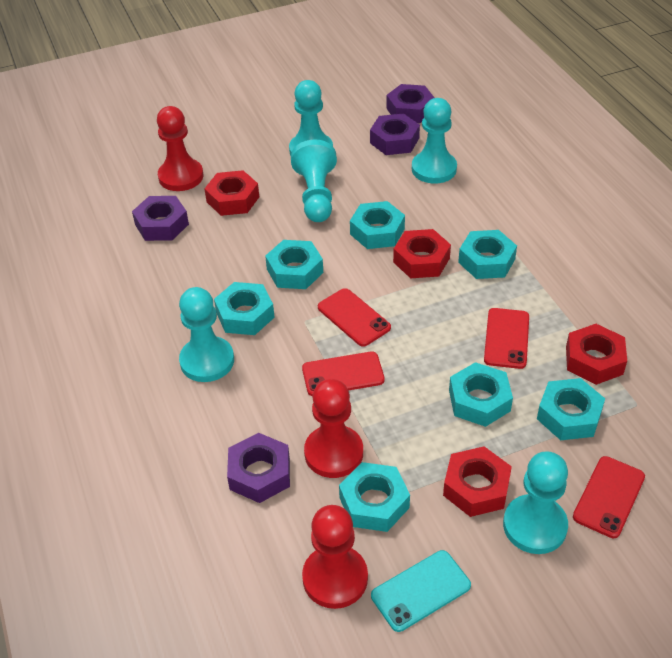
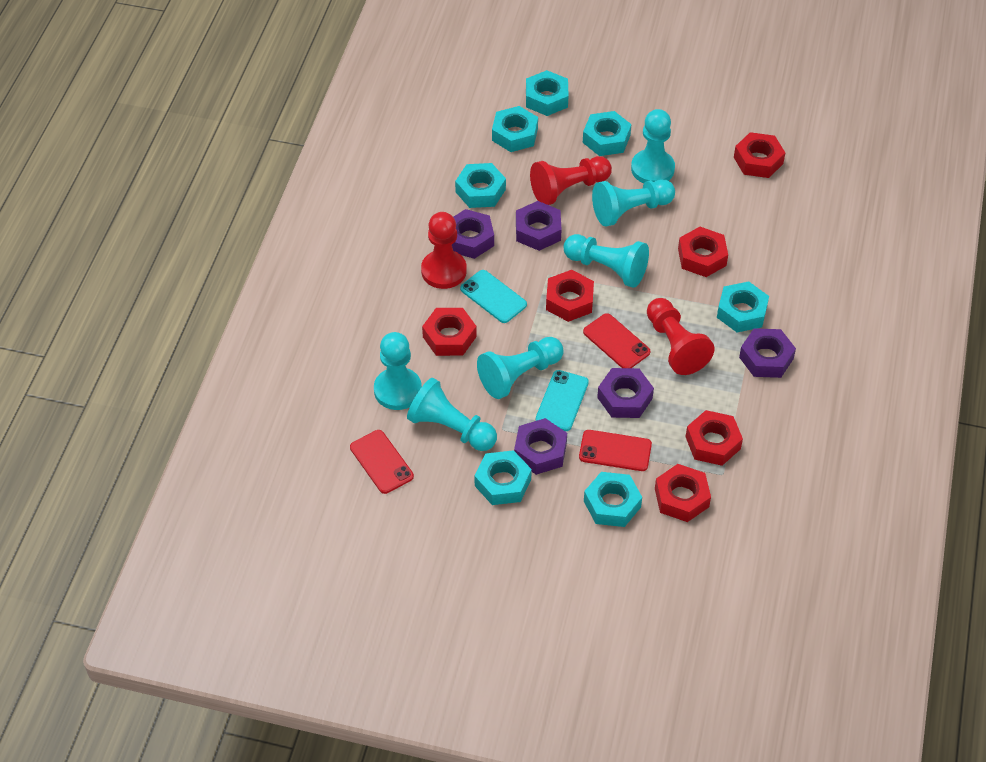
purple nut: 4 -> 5
red nut: 4 -> 6
red phone: 4 -> 3
turquoise pawn: 5 -> 6
turquoise phone: 1 -> 2

